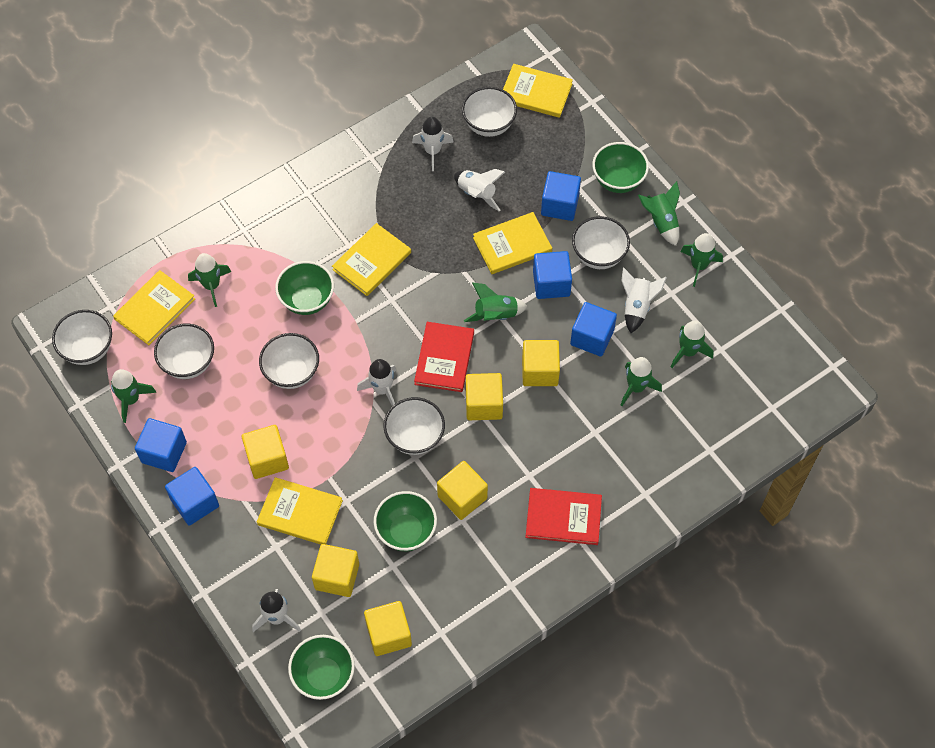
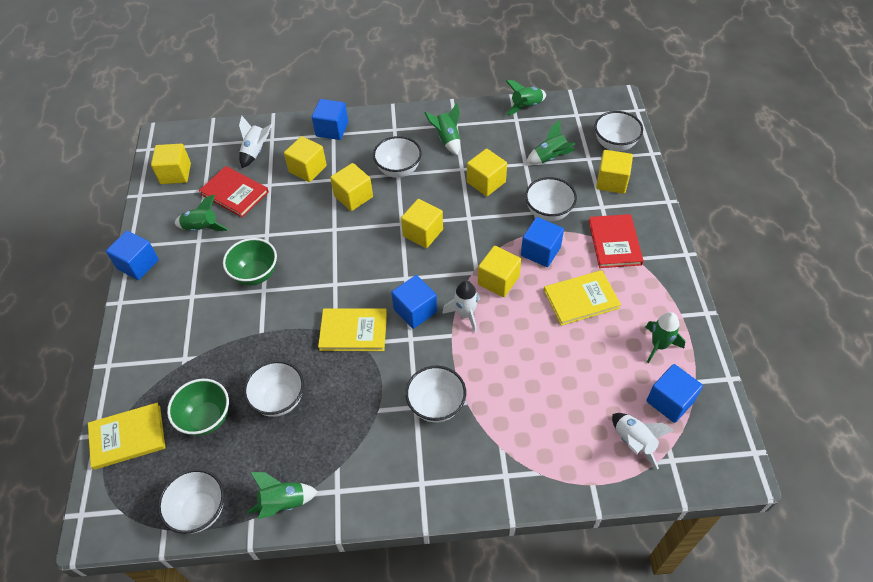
green bowl: 4 -> 2
green rocket: 7 -> 6
white rocket: 5 -> 3
yellow book: 5 -> 3
yellow cube: 6 -> 7

